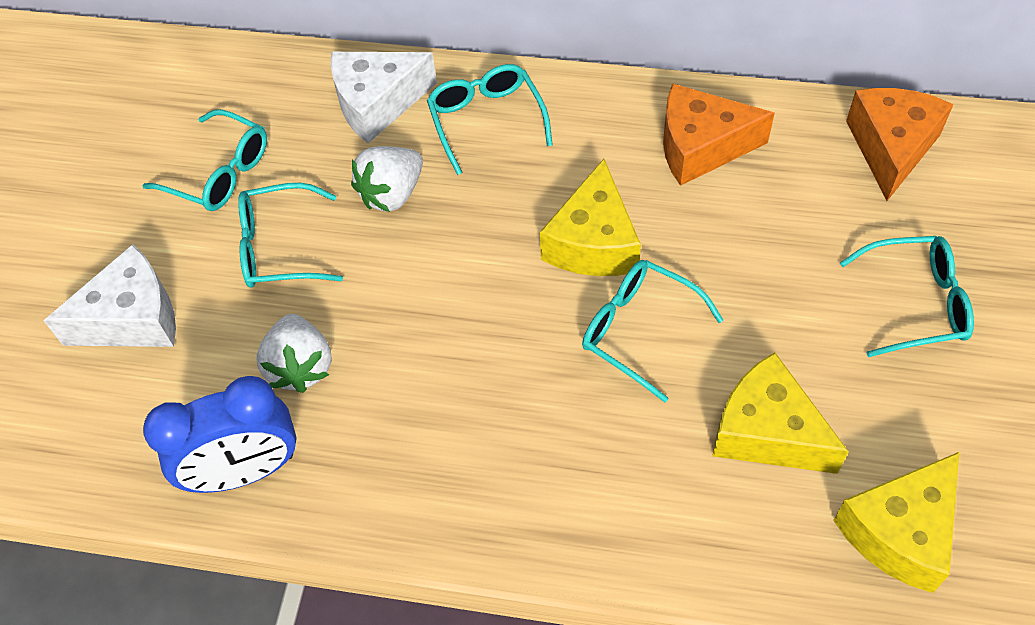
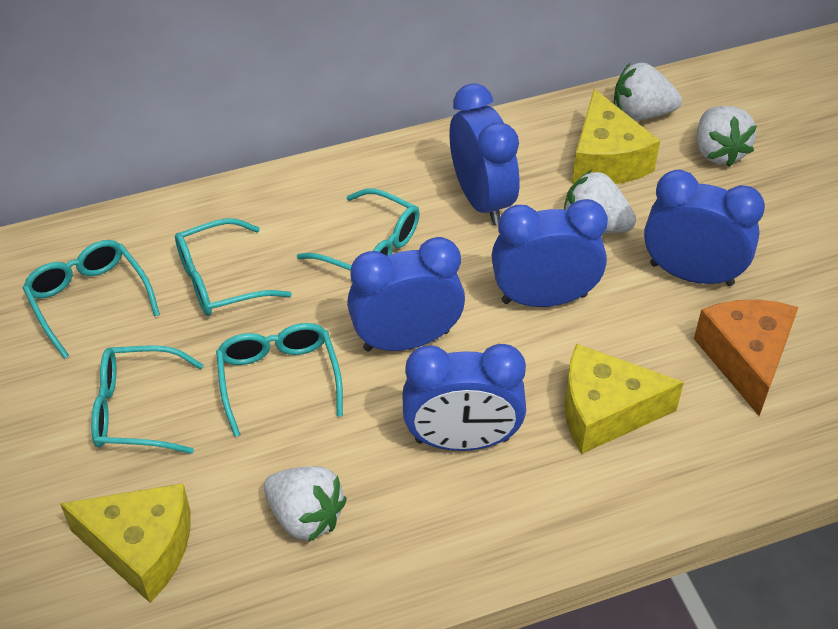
blue clock: 1 -> 5
orange cheese: 2 -> 1
white cheese: 2 -> 0
white strawberry: 2 -> 4

